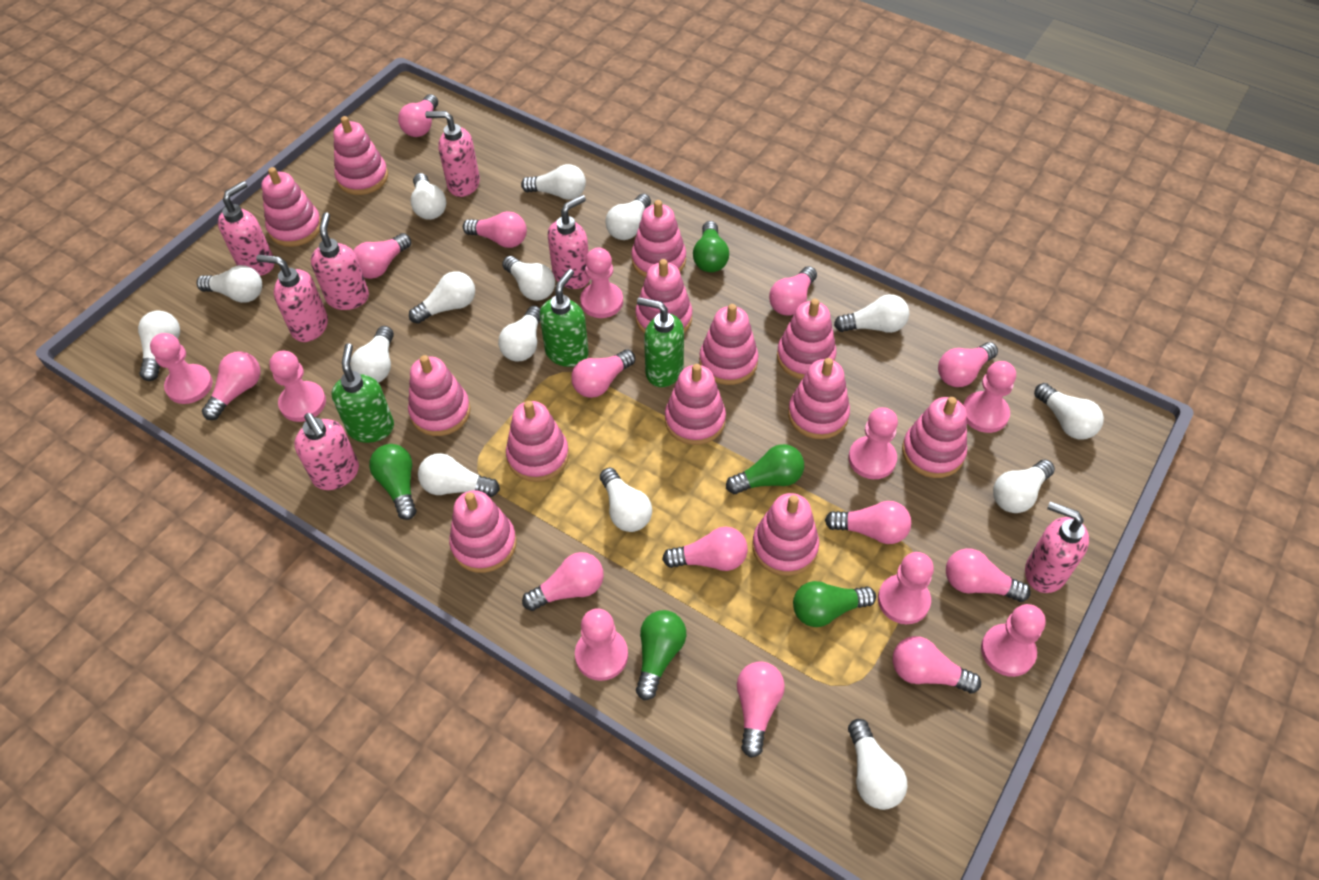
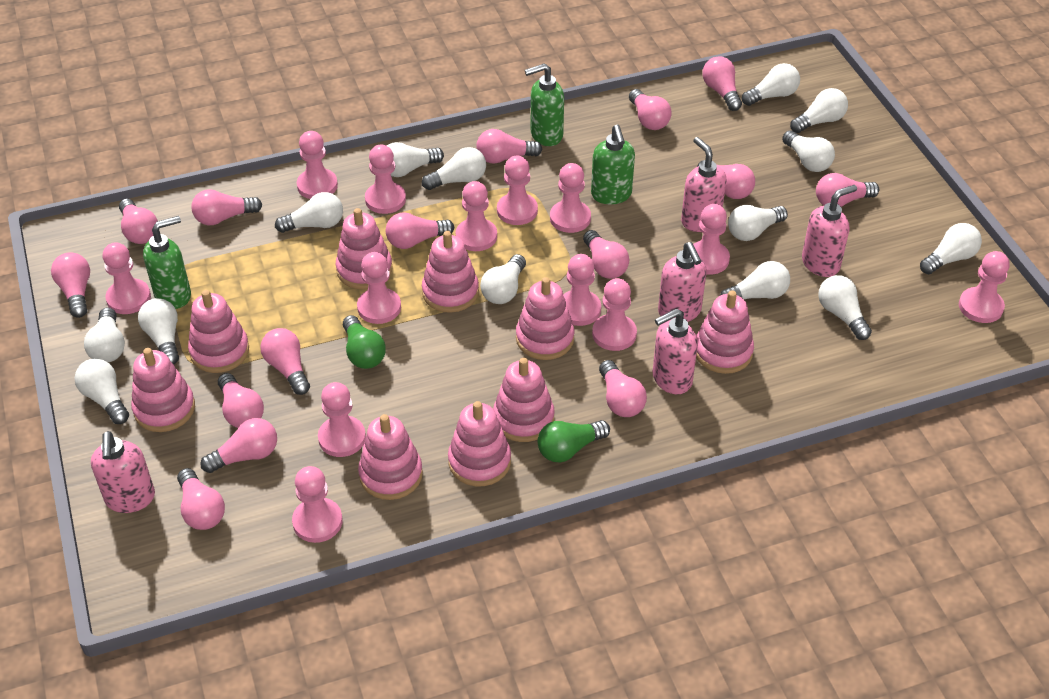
green light bulb: 5 -> 2
pink light bulb: 13 -> 15
pink pawn: 8 -> 13
pink soap dispenser: 7 -> 5
pink stacking toy: 13 -> 9
white light bulb: 15 -> 14

